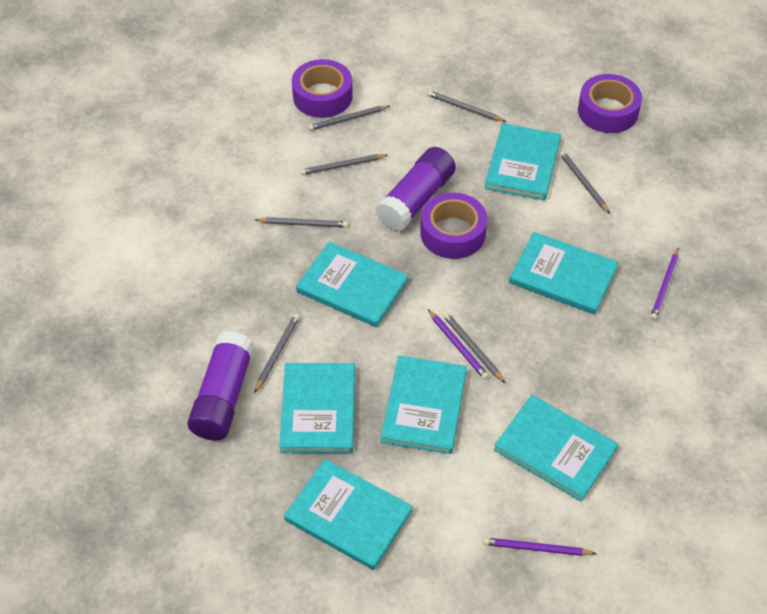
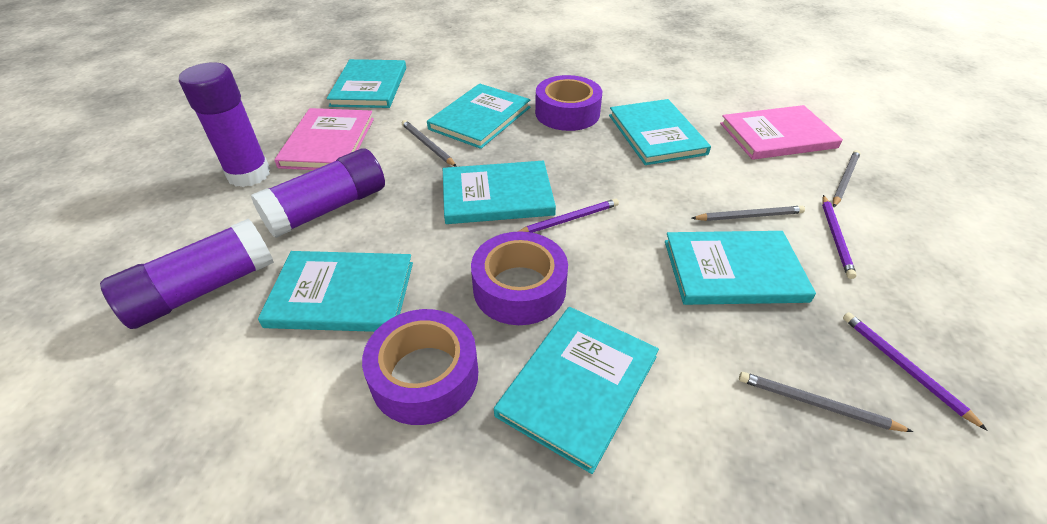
grey pencil: 7 -> 4
pink book: 0 -> 2
purple glue stick: 2 -> 3

